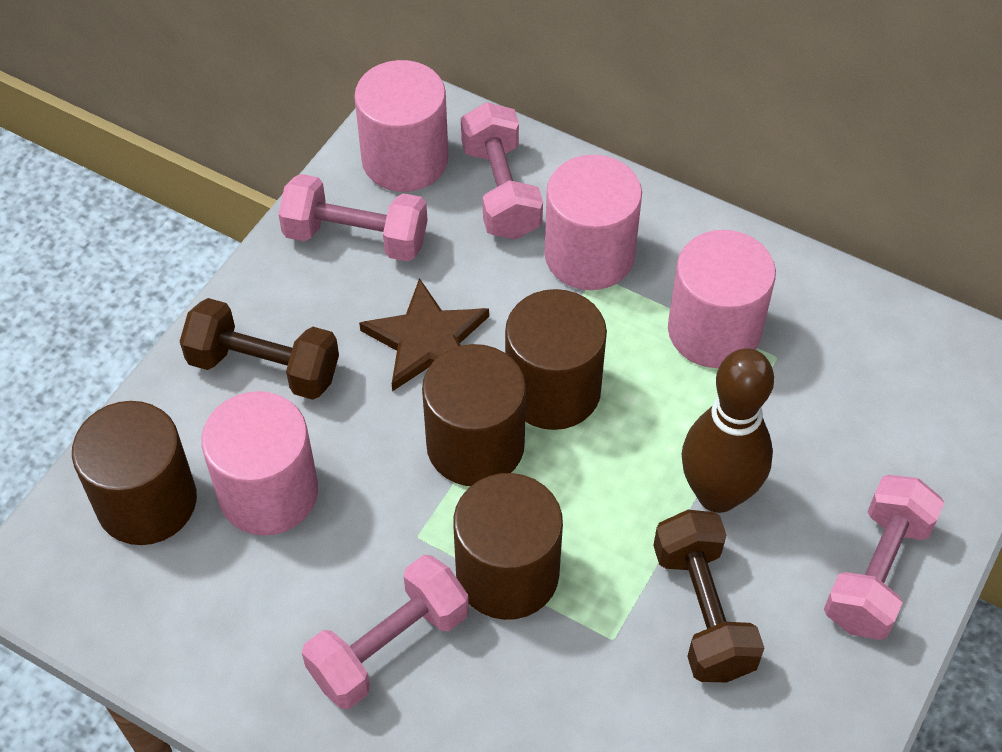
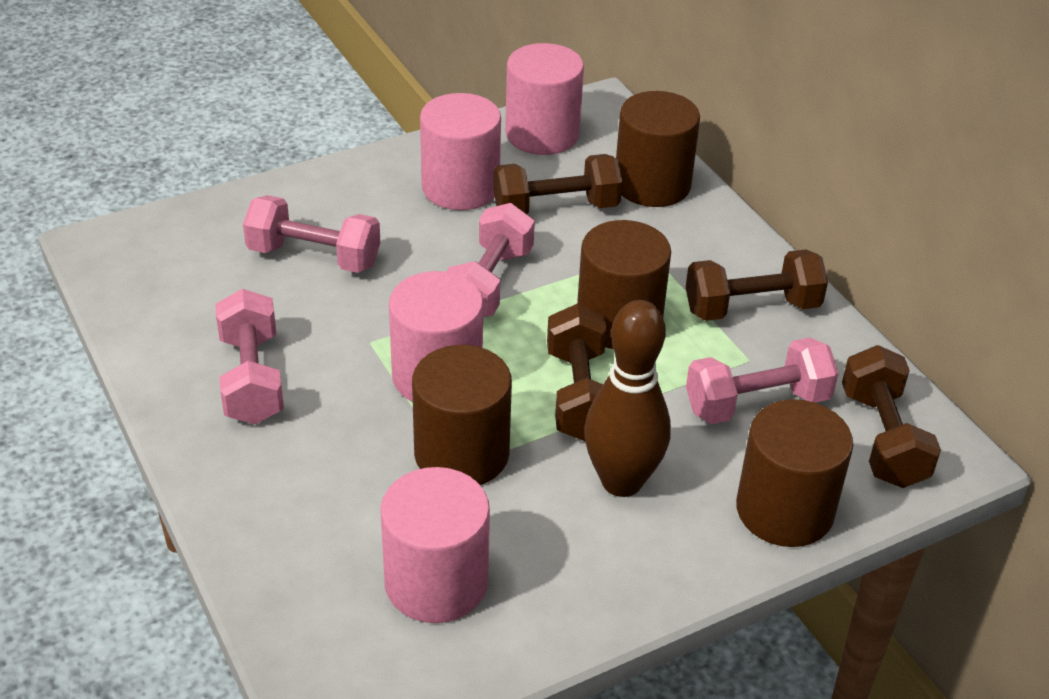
brown dumbbell: 2 -> 4
brown star: 1 -> 0

